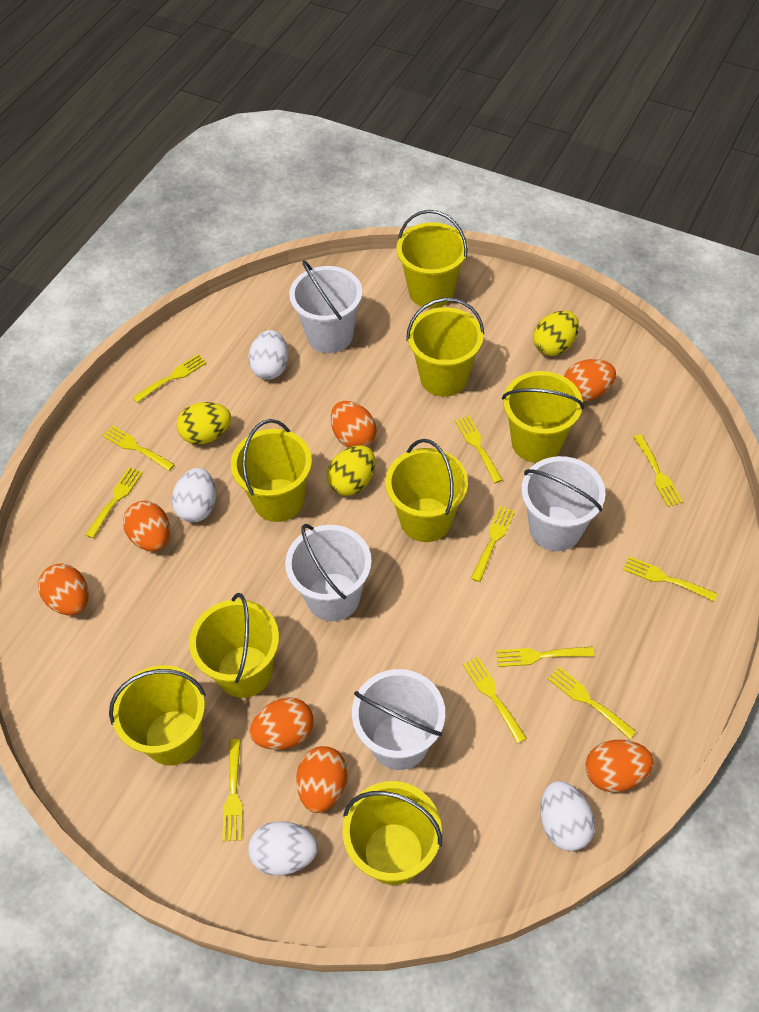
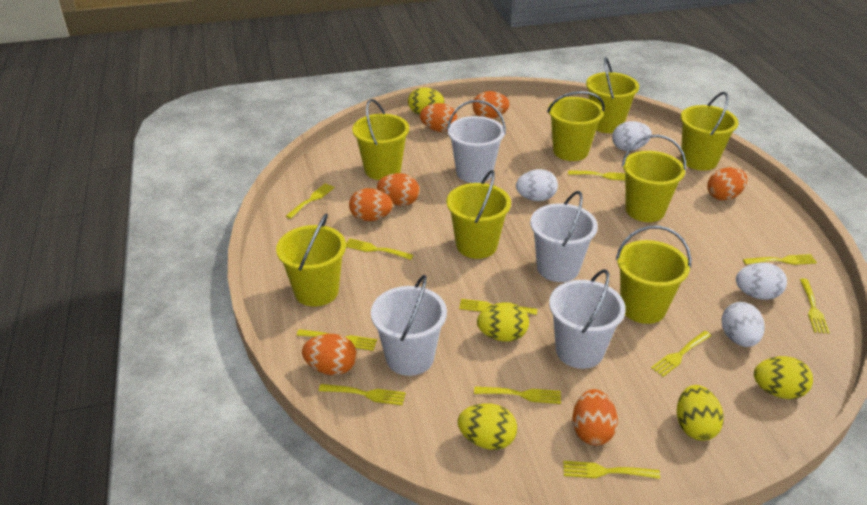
yellow egg: 3 -> 5

